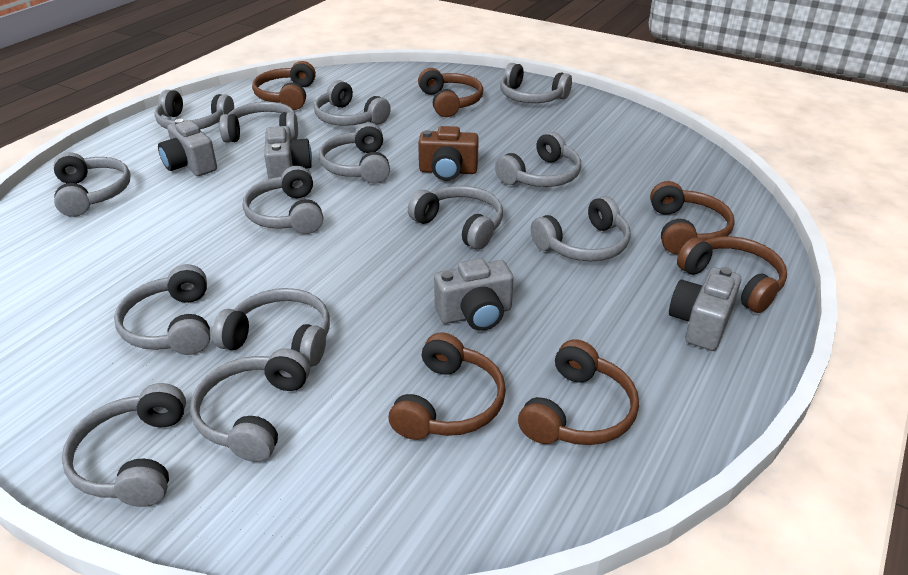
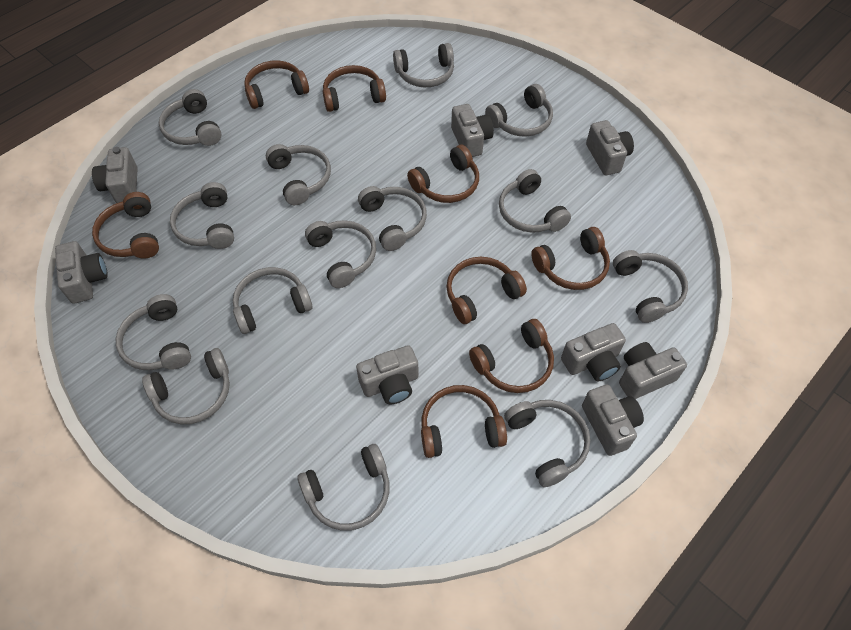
brown camera: 1 -> 0
brown headphones: 6 -> 8
grey camera: 4 -> 8

